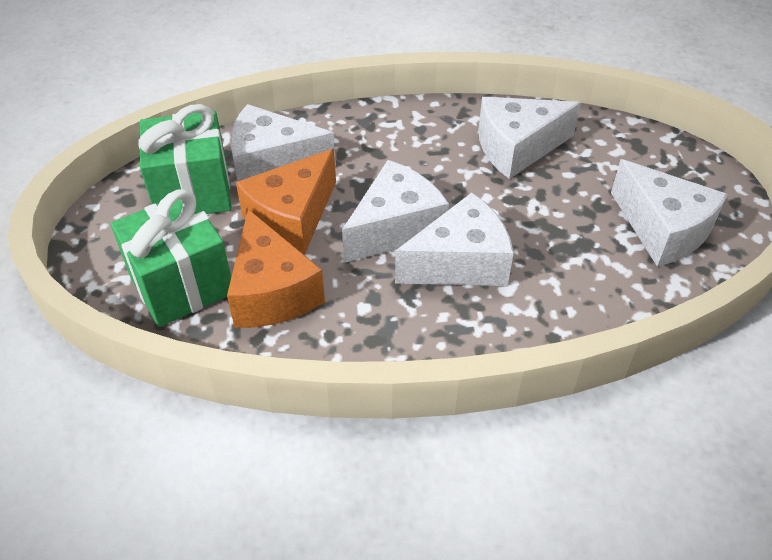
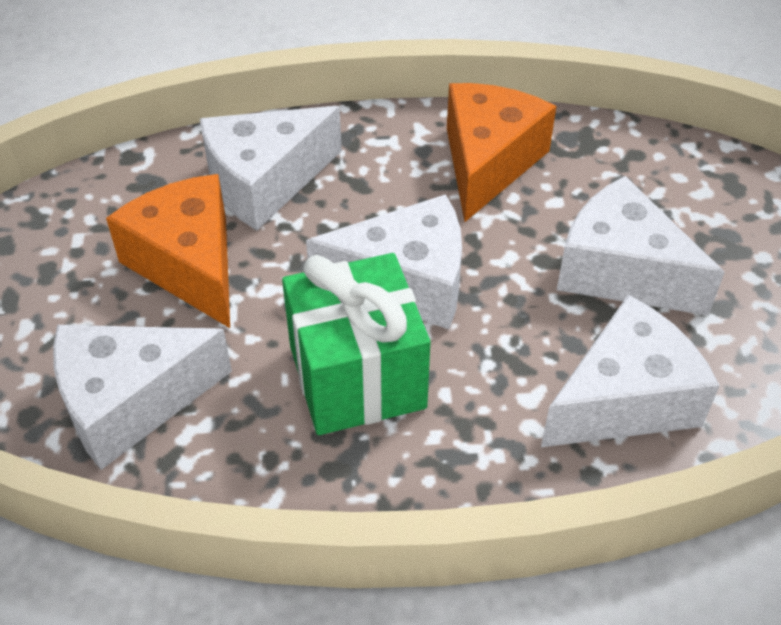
green gift: 2 -> 1

